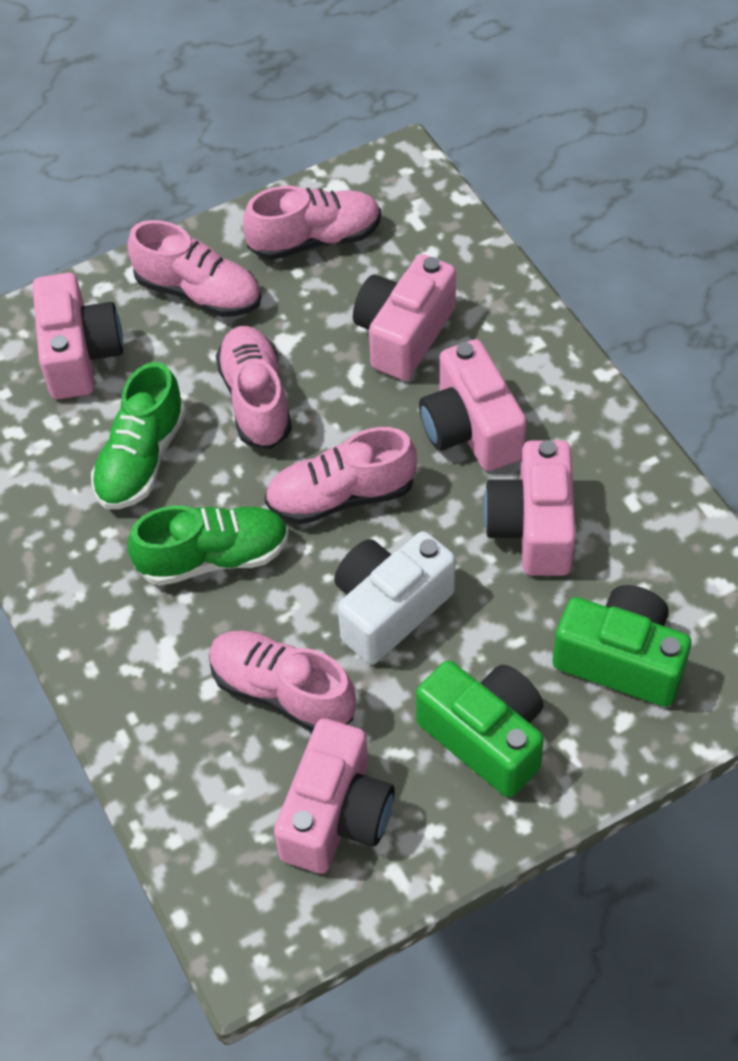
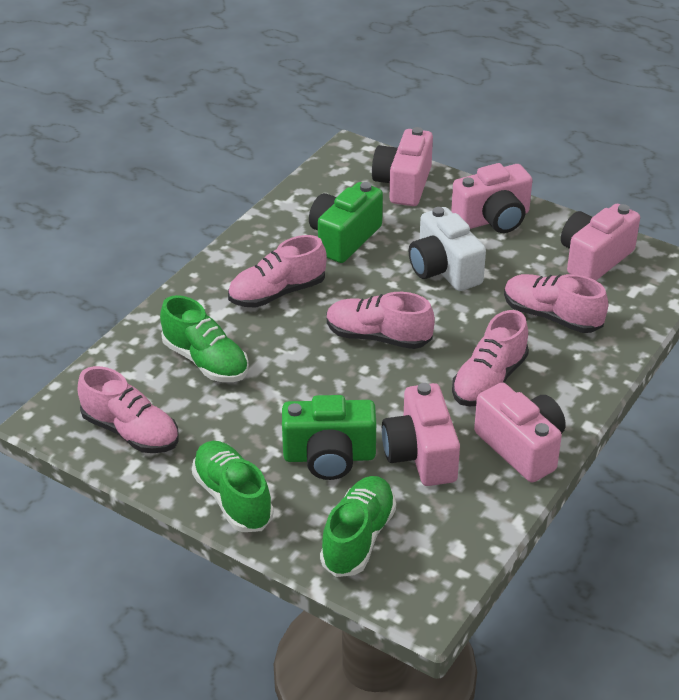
green shoe: 2 -> 3

